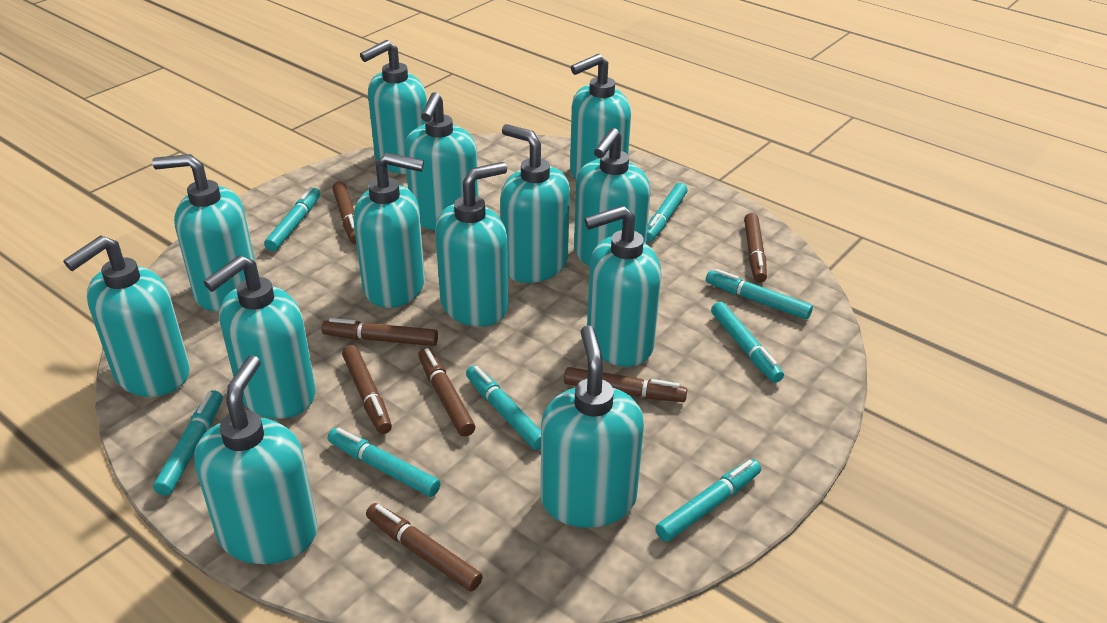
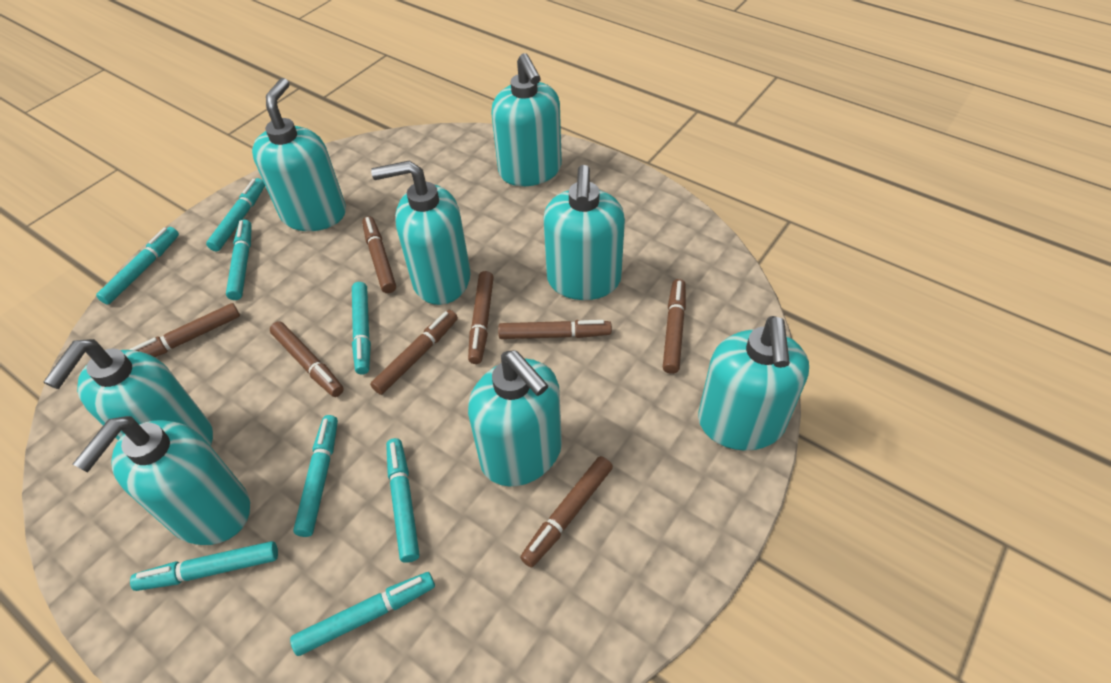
brown marker: 7 -> 8
turquoise soap dispenser: 13 -> 8

